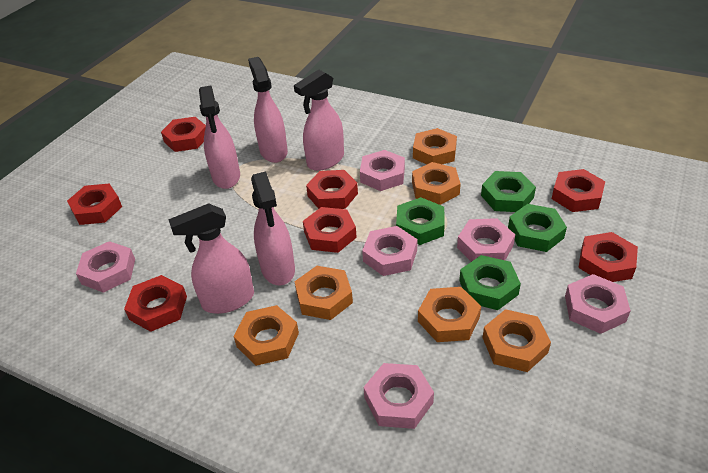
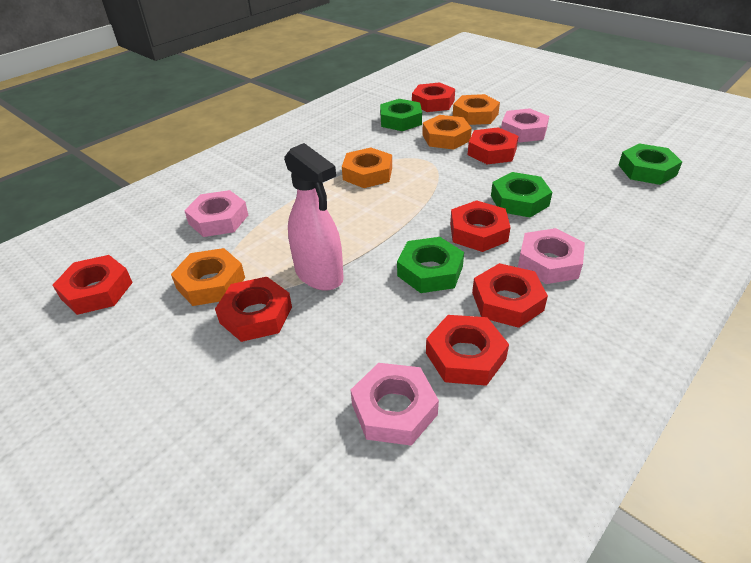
orange nut: 6 -> 4
pink nut: 6 -> 4
pink spray bottle: 5 -> 1

